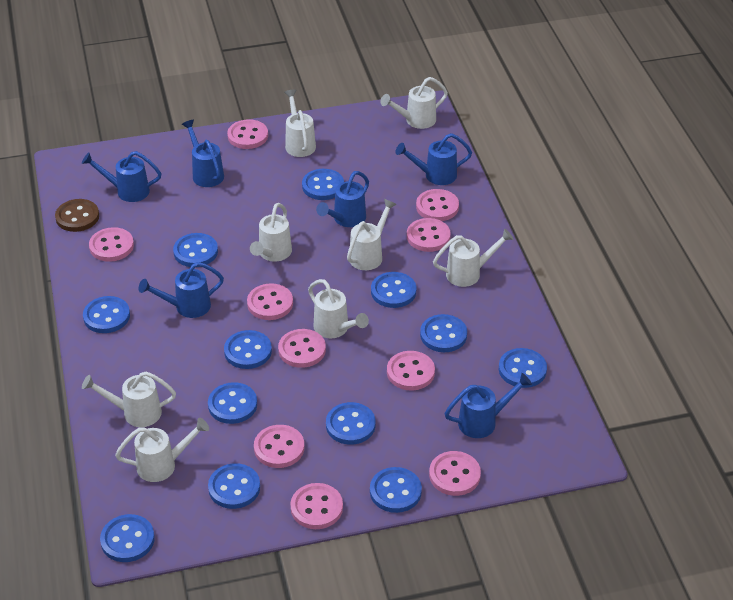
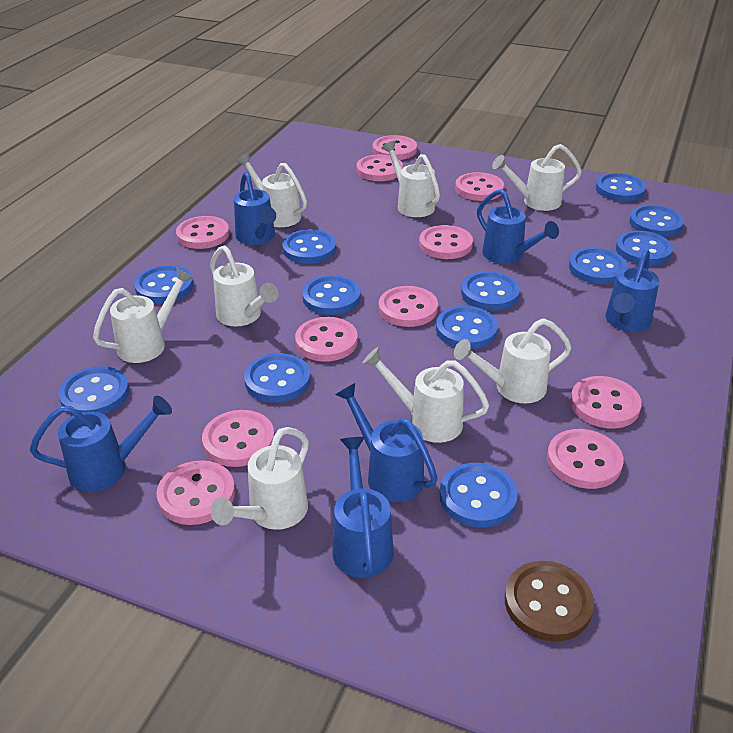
pink button: 10 -> 11

